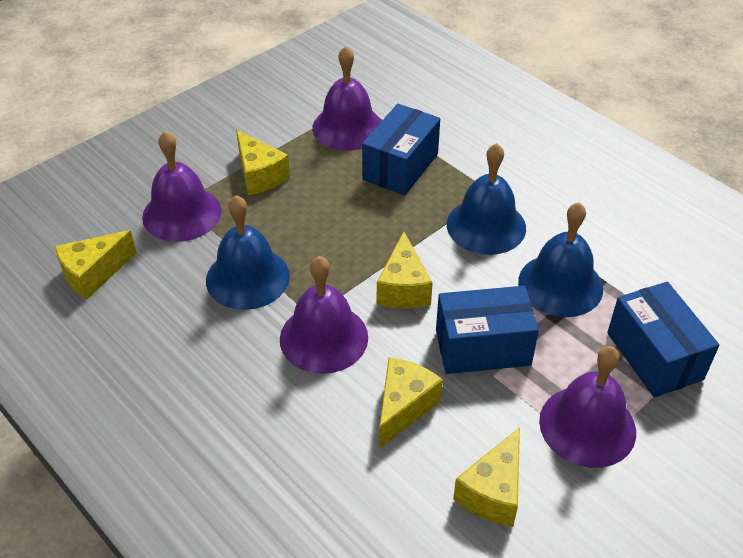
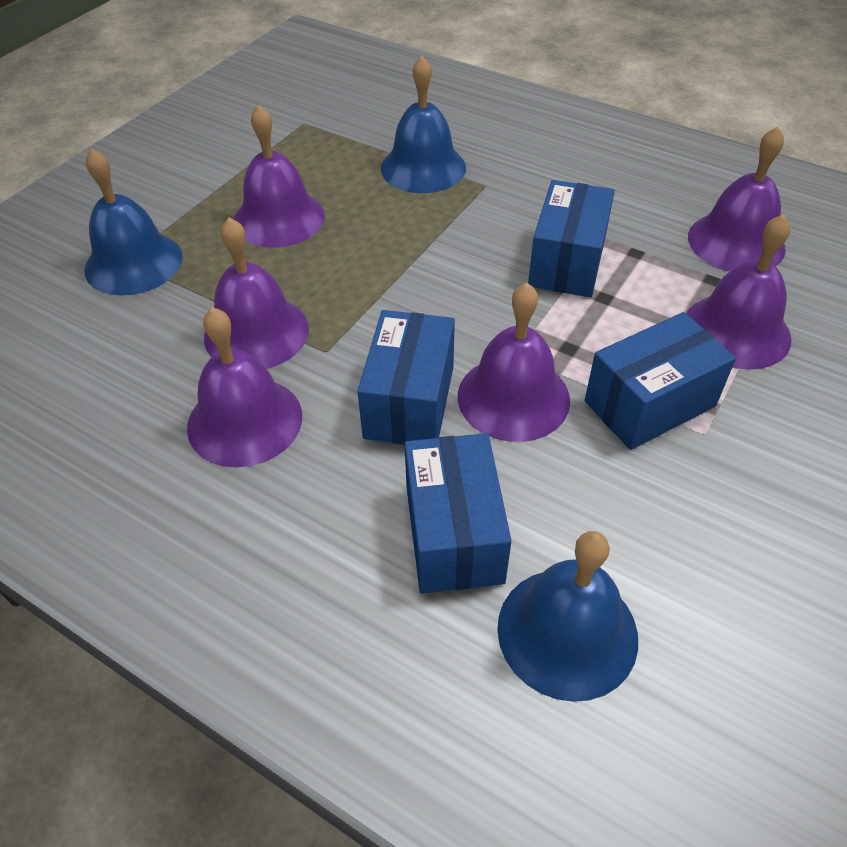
blue box: 3 -> 4
purple bell: 4 -> 6
yellow cheese: 5 -> 0

